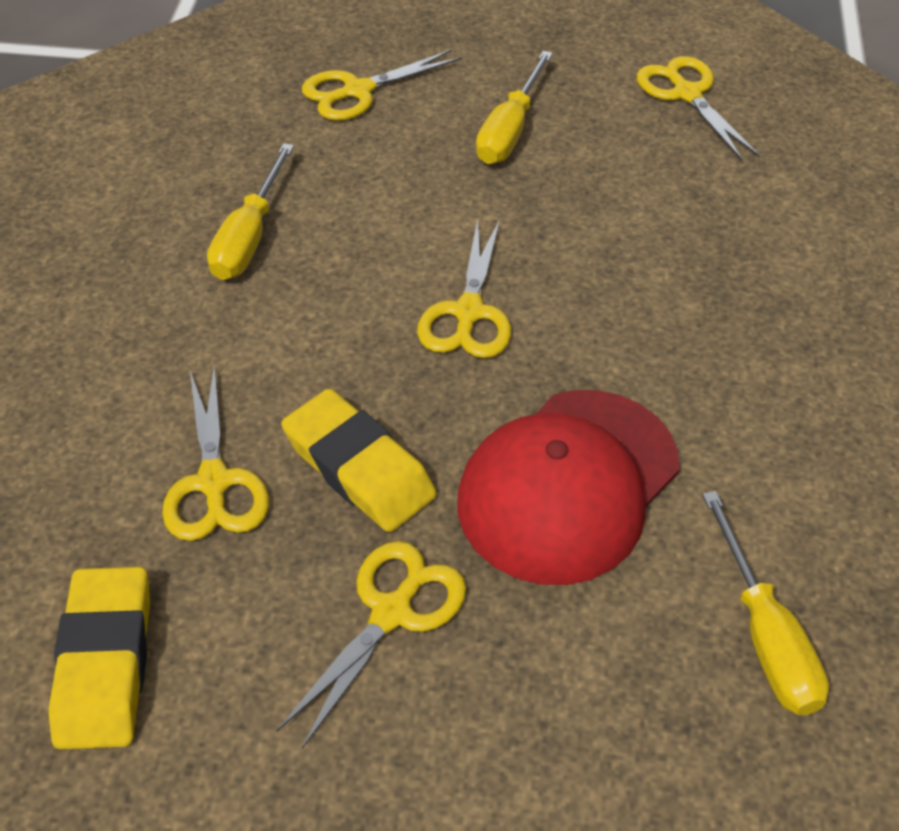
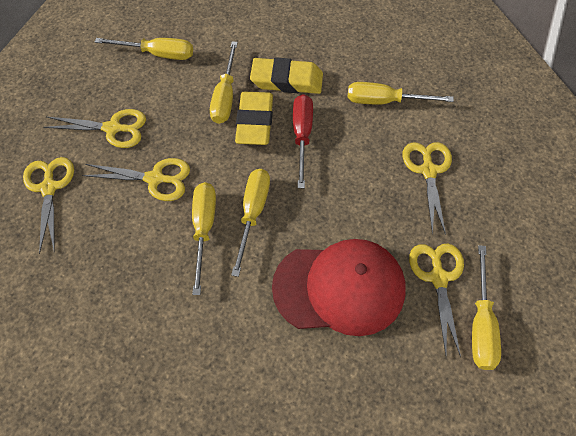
red screwdriver: 0 -> 1
yellow screwdriver: 3 -> 6

